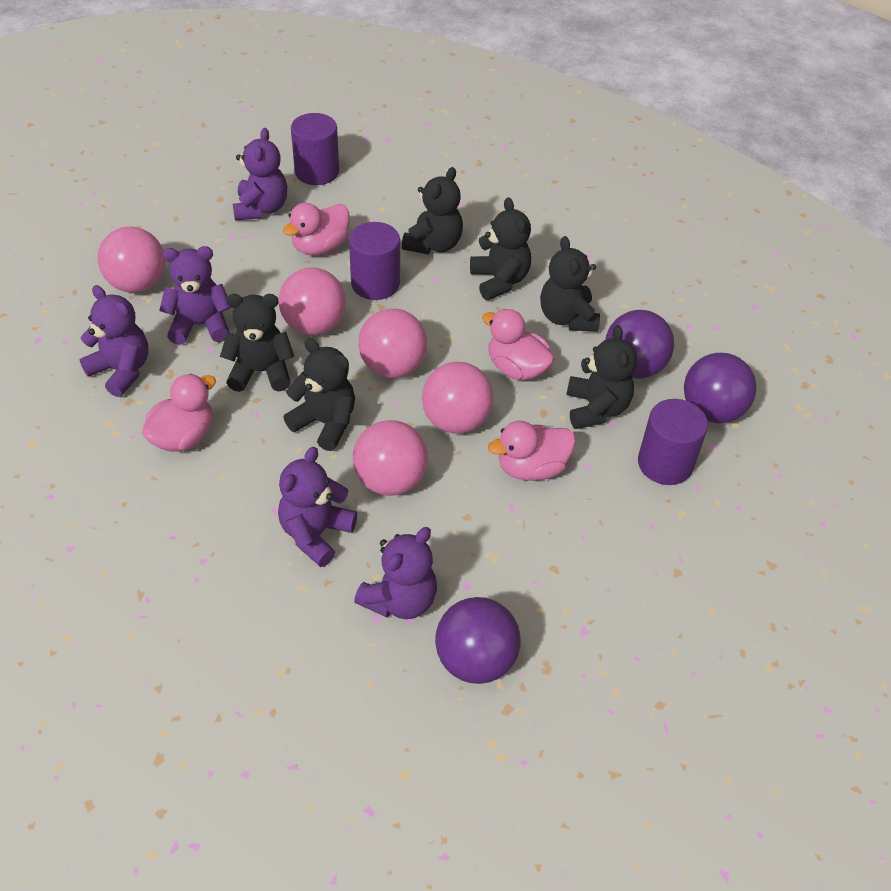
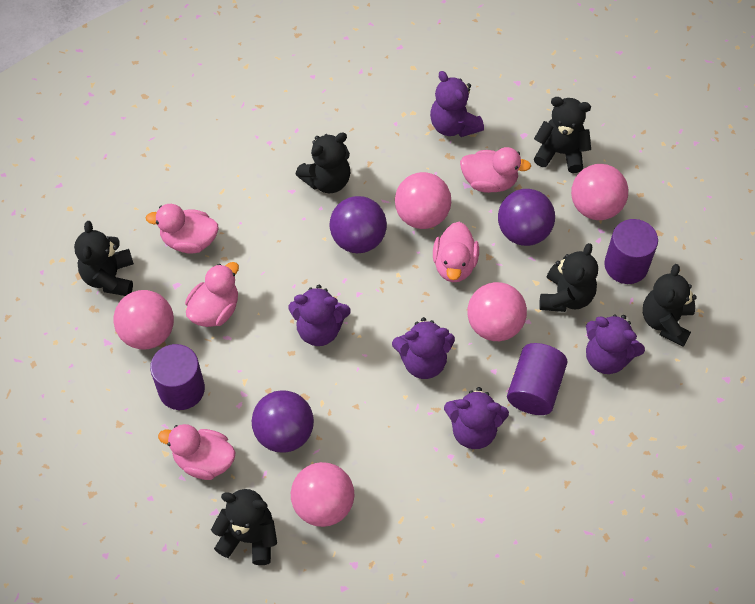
pink duck: 4 -> 5

